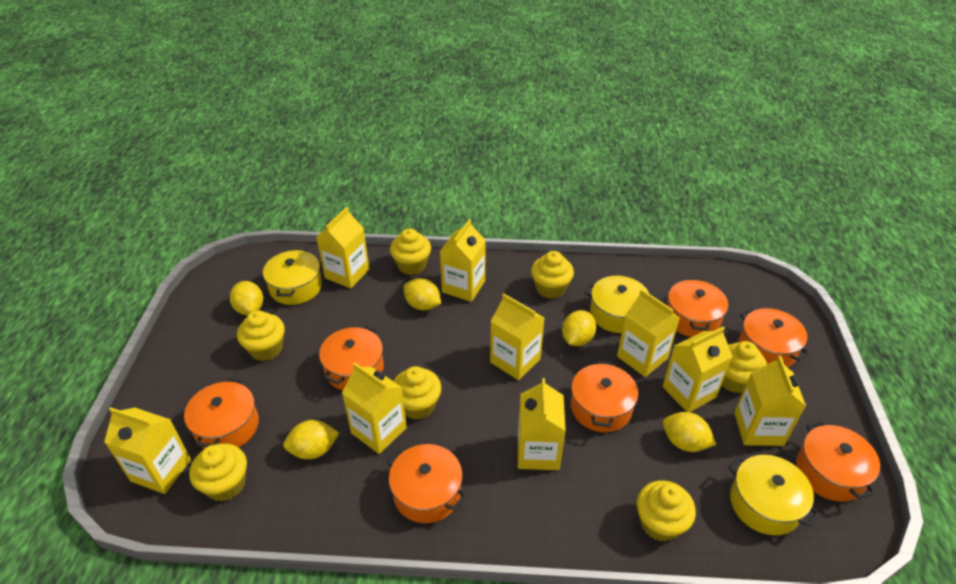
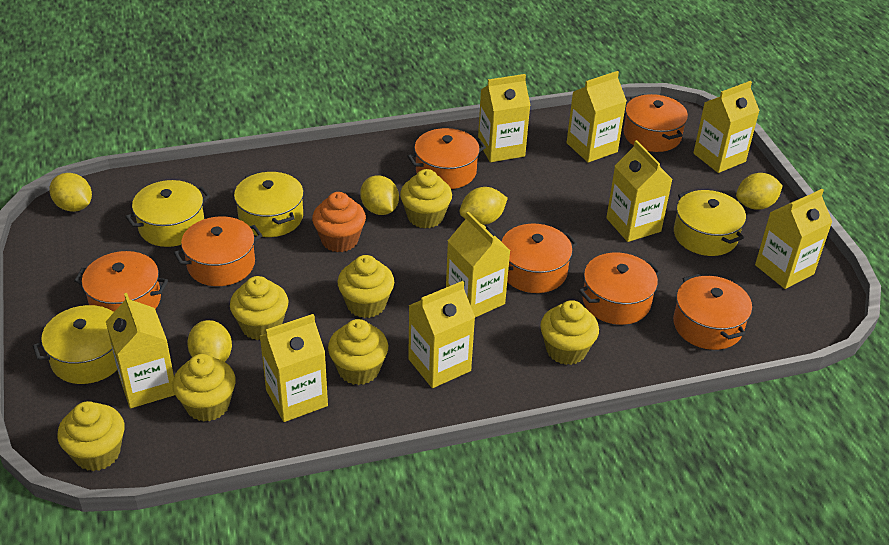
orange cupcake: 0 -> 1
yellow pot: 3 -> 4

